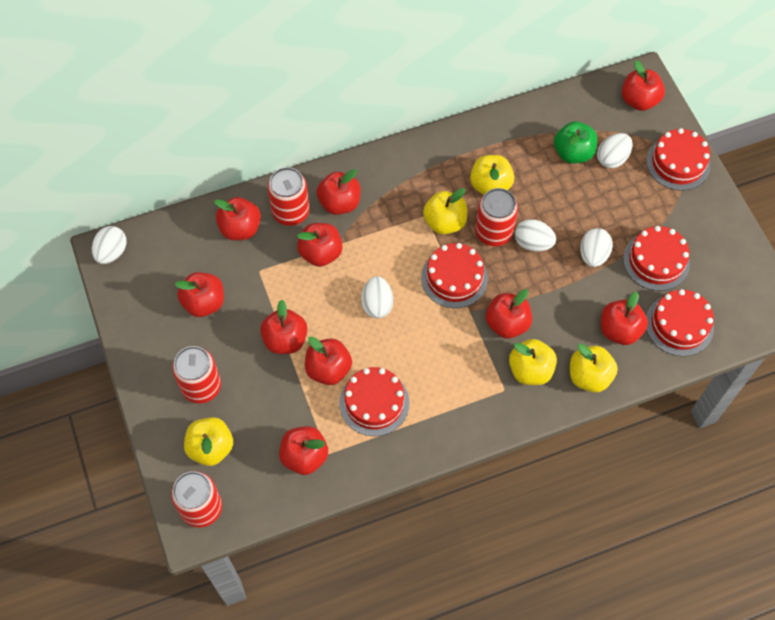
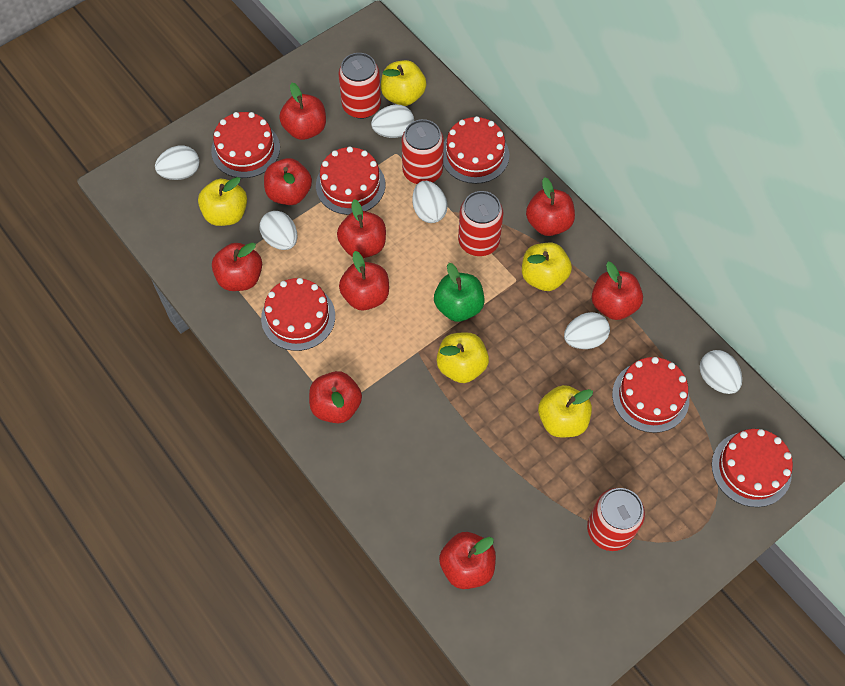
red apple: 10 -> 9
red cake: 5 -> 6
white egg: 5 -> 6

